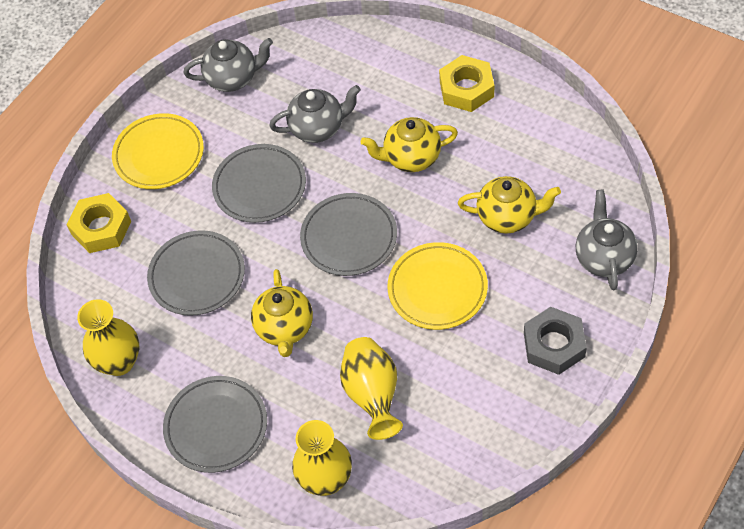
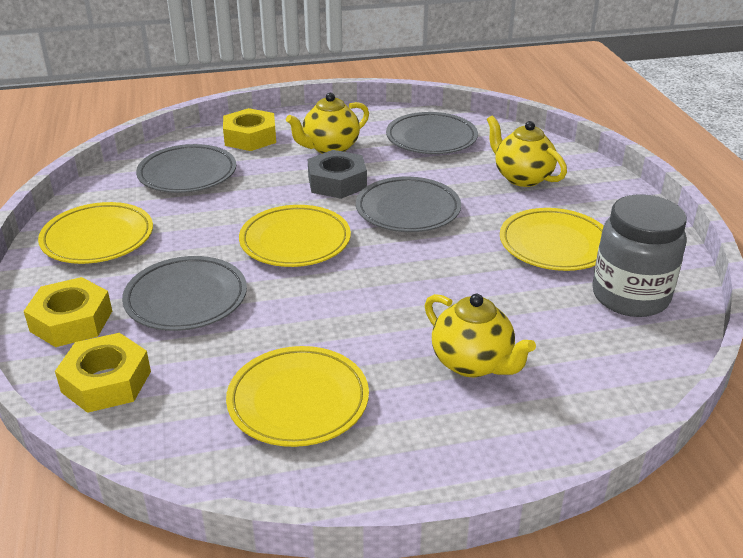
grey jar: 0 -> 1
grey teapot: 3 -> 0
yellow nut: 2 -> 3
yellow plate: 2 -> 4
yellow vase: 3 -> 0

